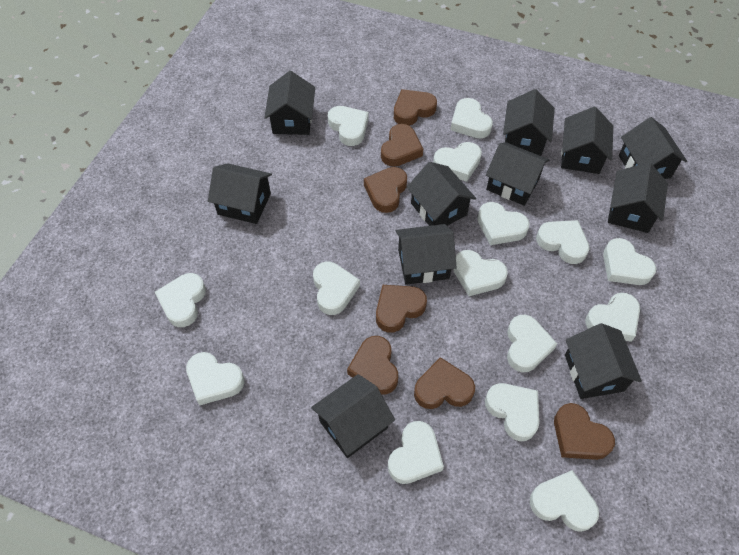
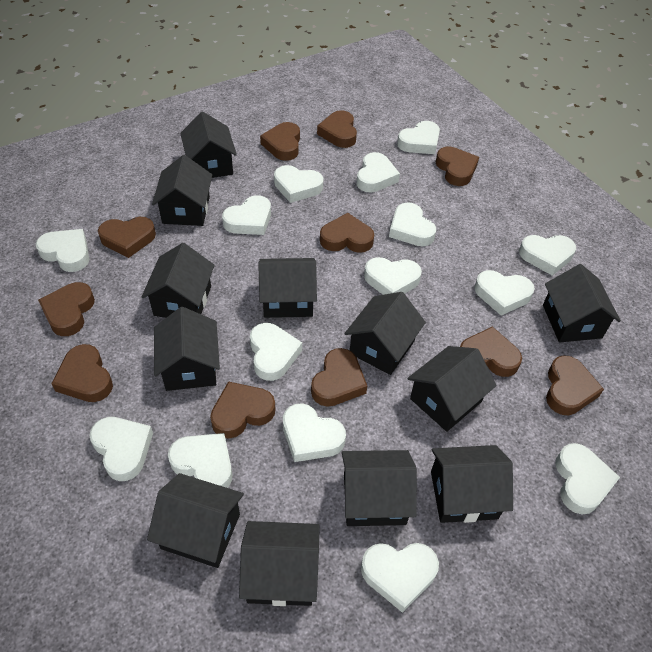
black house: 11 -> 12
brown heart: 7 -> 11

